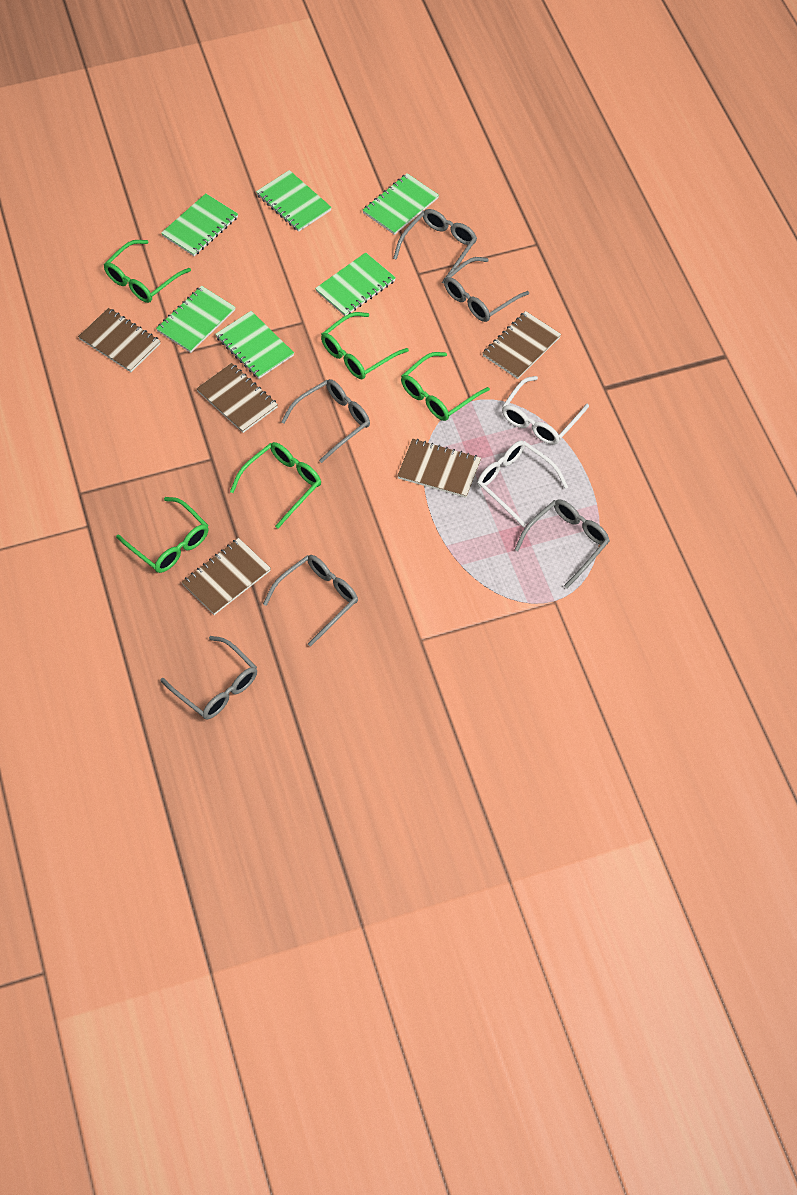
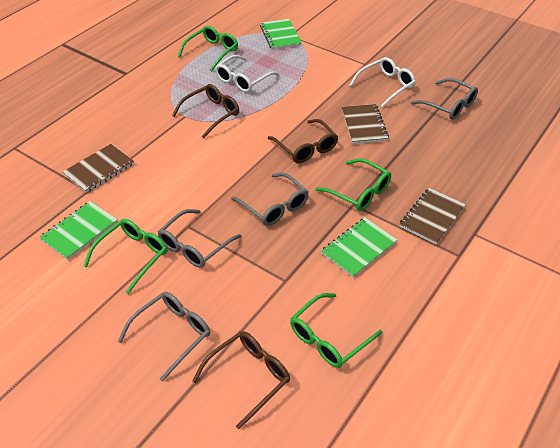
brown glasses: 0 -> 3
brown notebook: 5 -> 3
green glasses: 5 -> 4
green notebook: 6 -> 3
grey glasses: 6 -> 4

